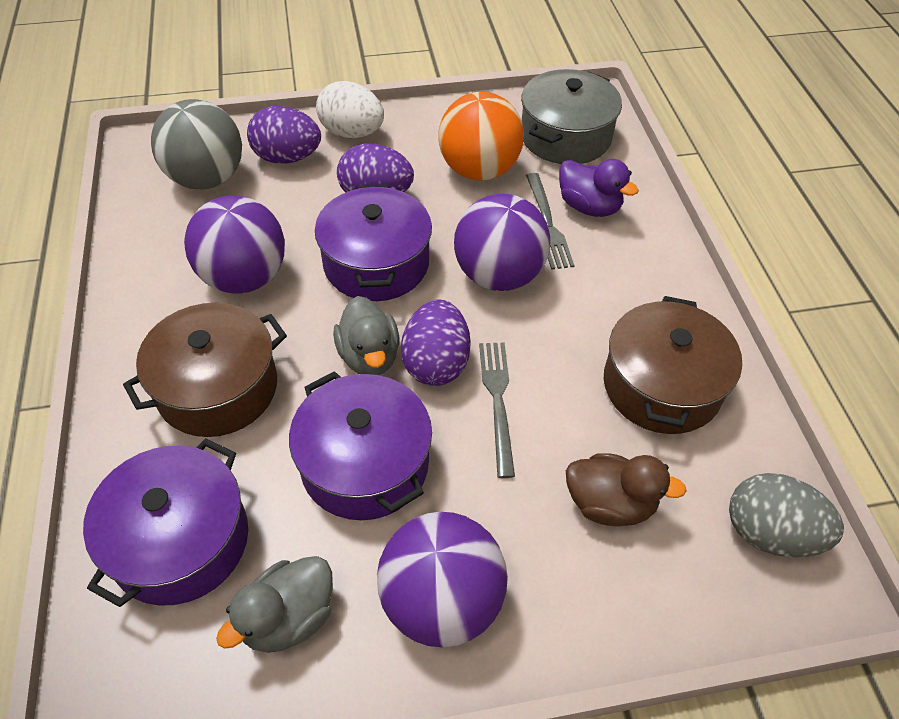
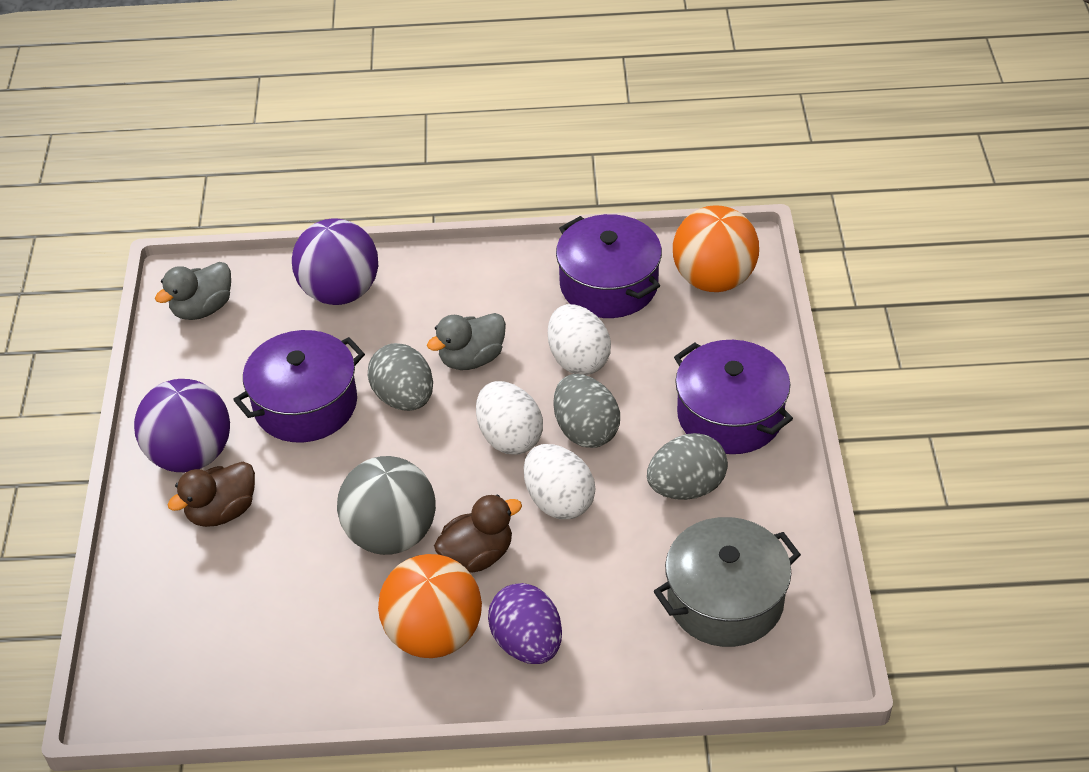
brown duck: 1 -> 2
brown pot: 2 -> 0
grey egg: 1 -> 3
grey fork: 2 -> 0
orange ball: 1 -> 2
purple ball: 3 -> 2
purple duck: 1 -> 0
purple egg: 3 -> 1
white egg: 1 -> 3

